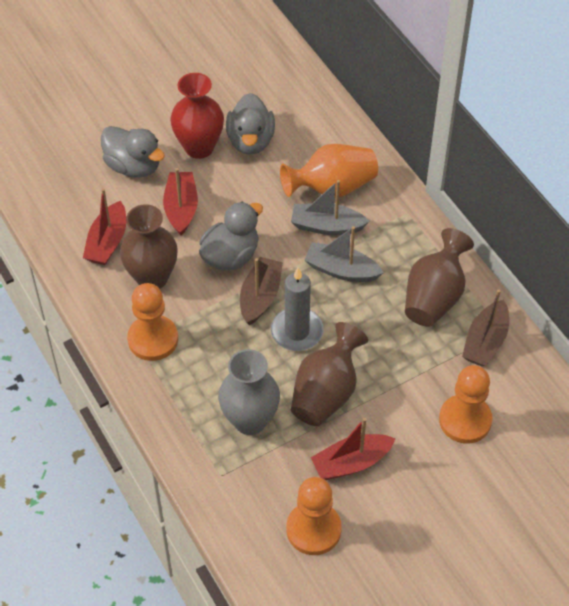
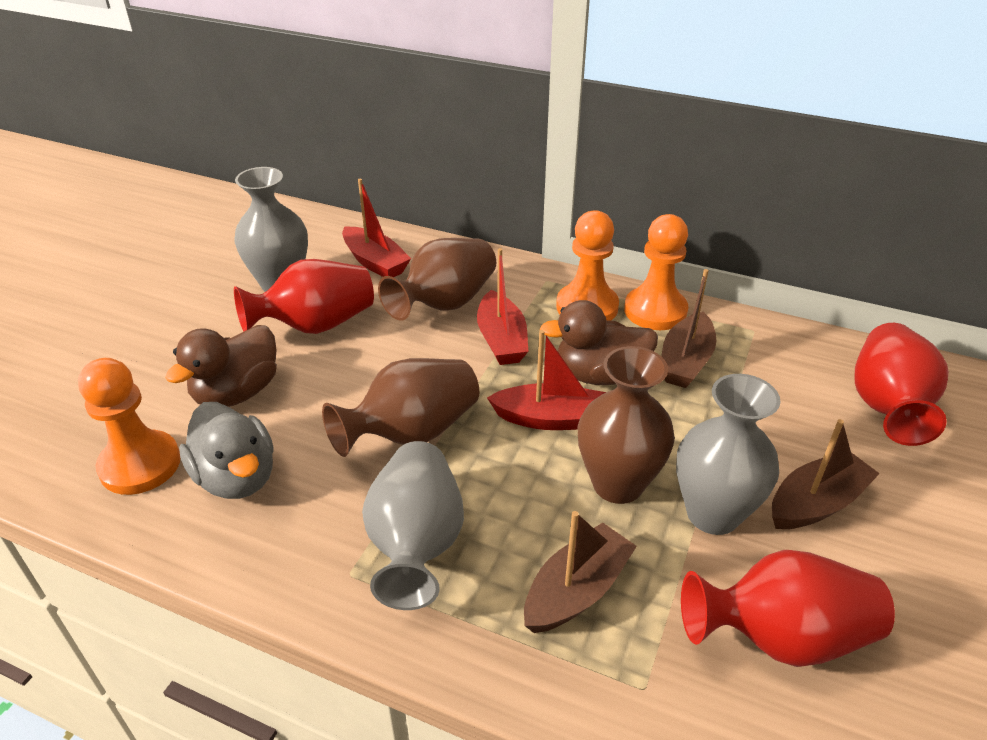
brown boat: 2 -> 3
brown duck: 0 -> 2
grey boat: 2 -> 0
grey candle: 1 -> 0
grey duck: 3 -> 1
grey vase: 1 -> 3
orange vase: 1 -> 0
red vase: 1 -> 3

